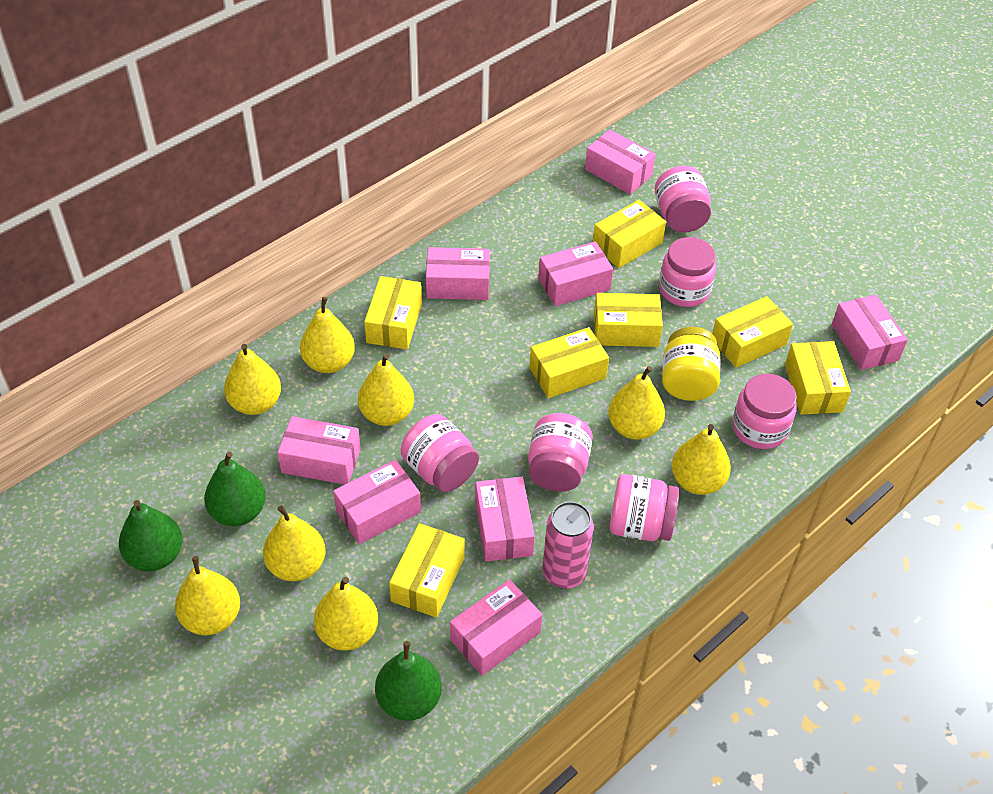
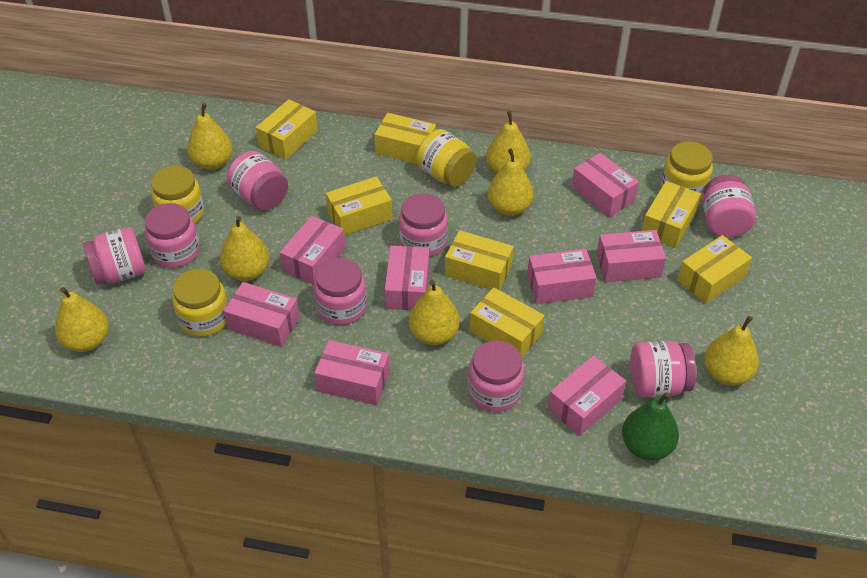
green pear: 3 -> 1
pink can: 1 -> 0
pink jar: 6 -> 8
yellow jar: 1 -> 4
yellow pear: 8 -> 7

